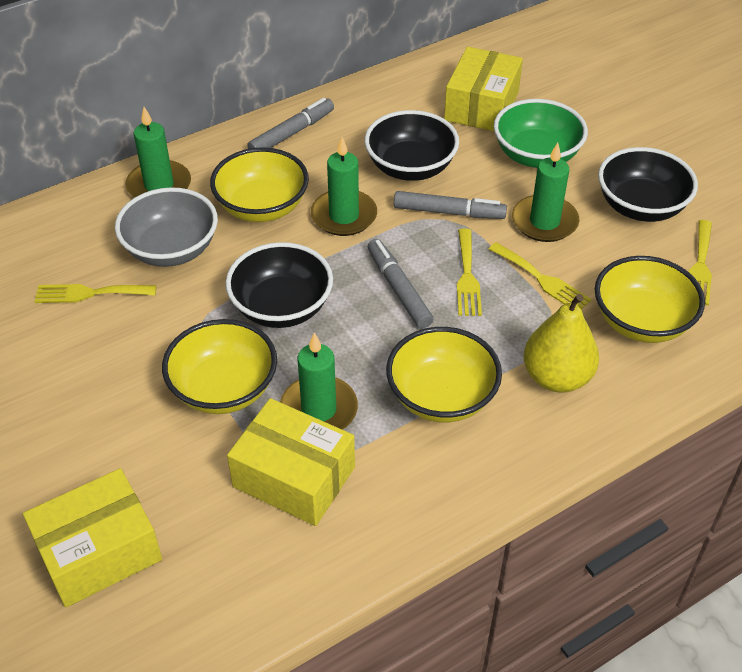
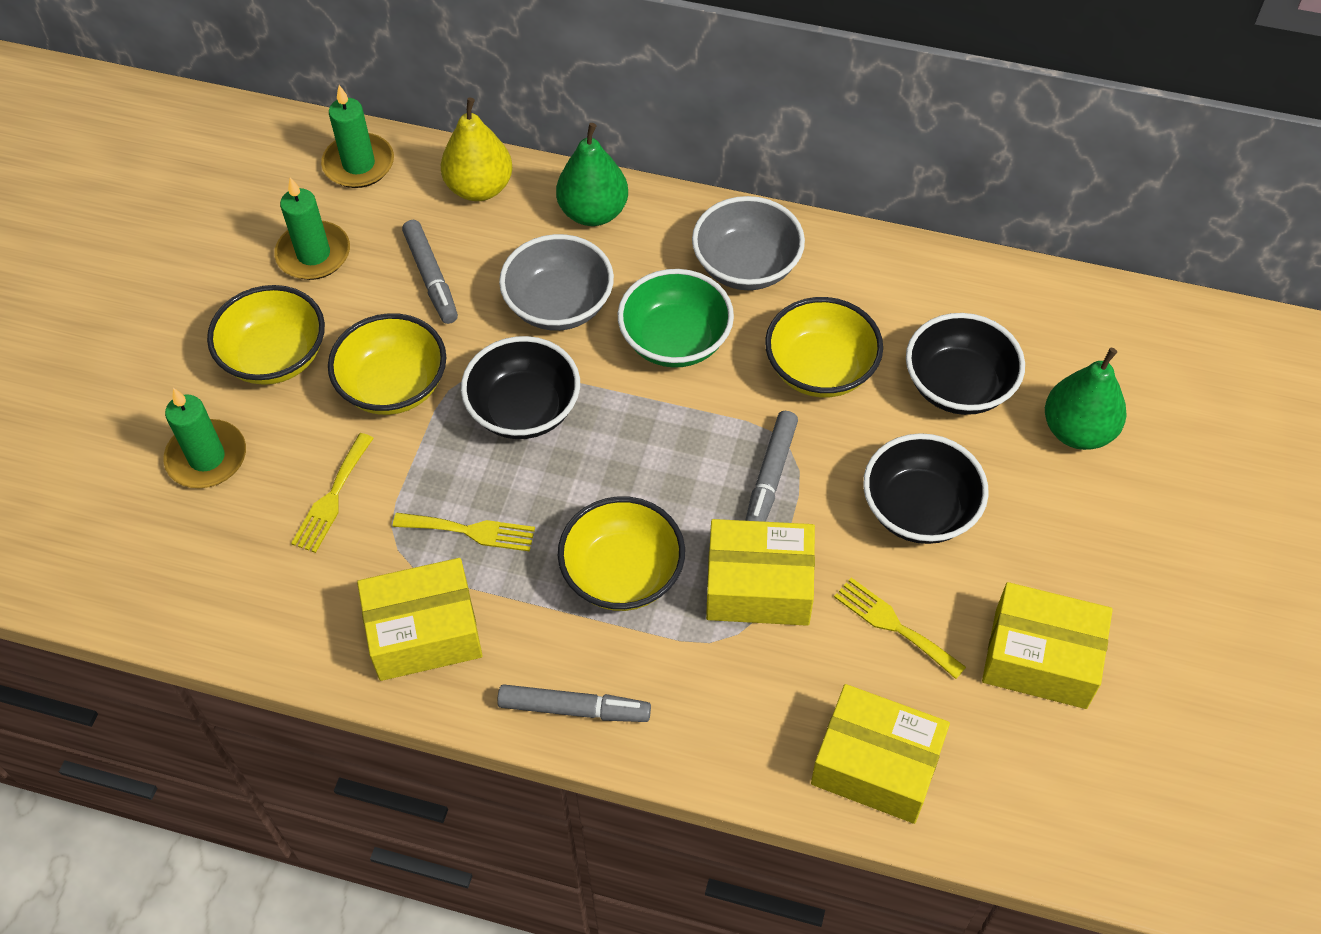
green candle: 4 -> 3
green pear: 0 -> 2
grey bowl: 1 -> 2
yellow box: 3 -> 4
yellow fork: 4 -> 3

